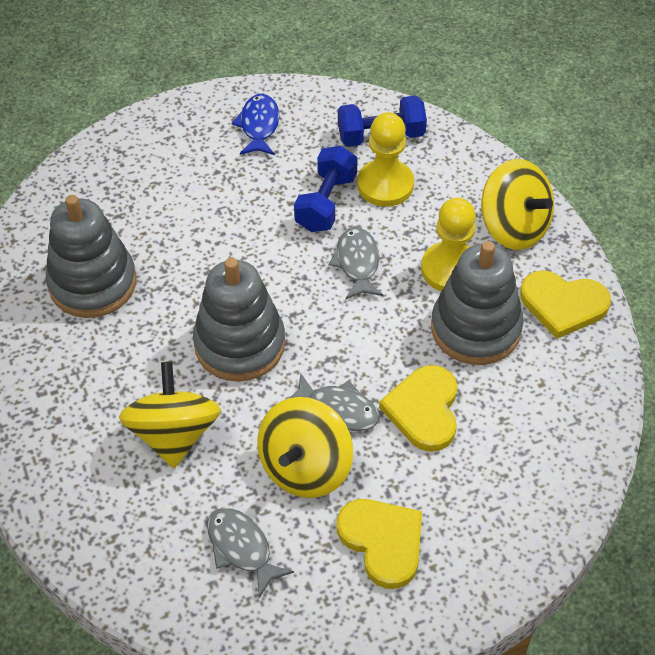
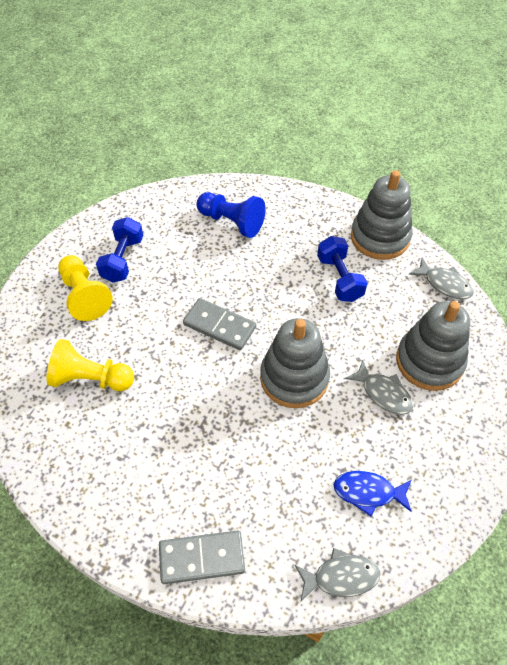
blue pawn: 0 -> 1
grey domino: 0 -> 2
yellow heart: 3 -> 0
yellow spinning top: 3 -> 0

